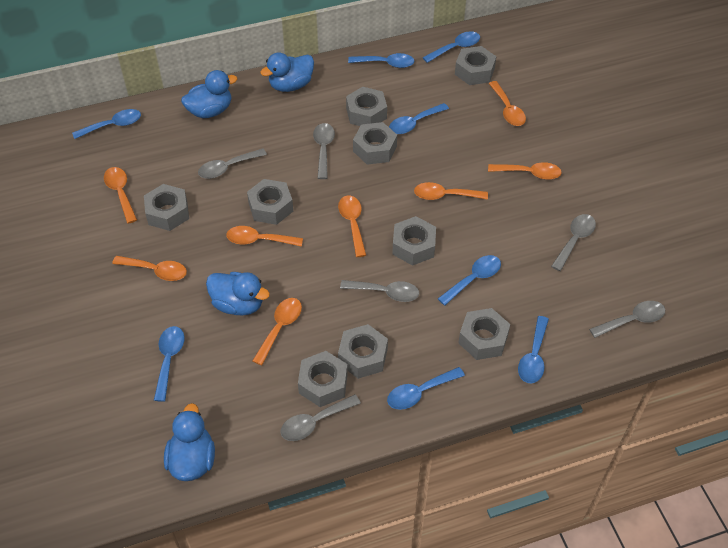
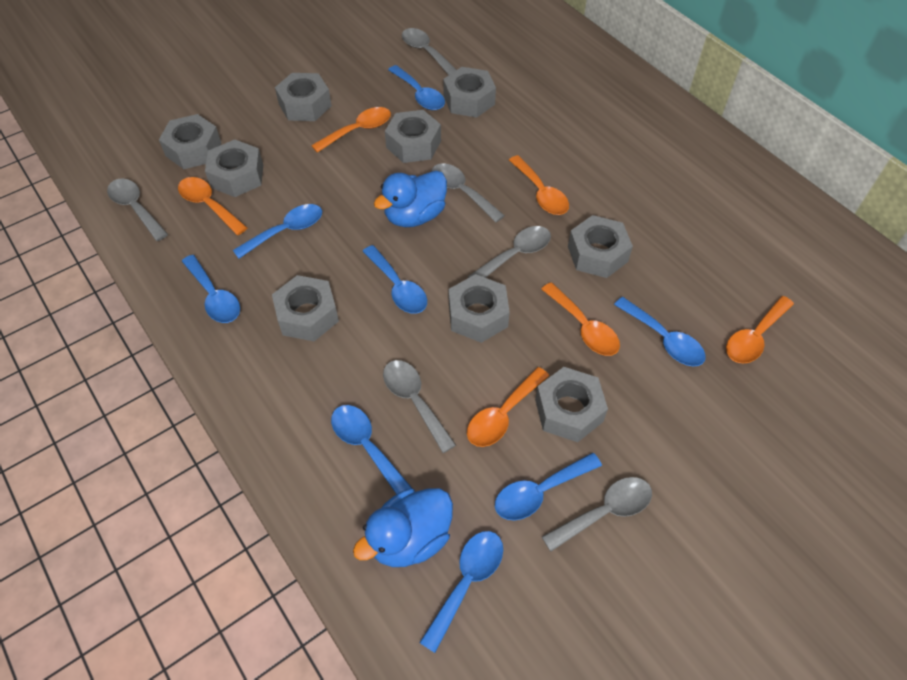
blue duck: 4 -> 2
orange spoon: 8 -> 6

